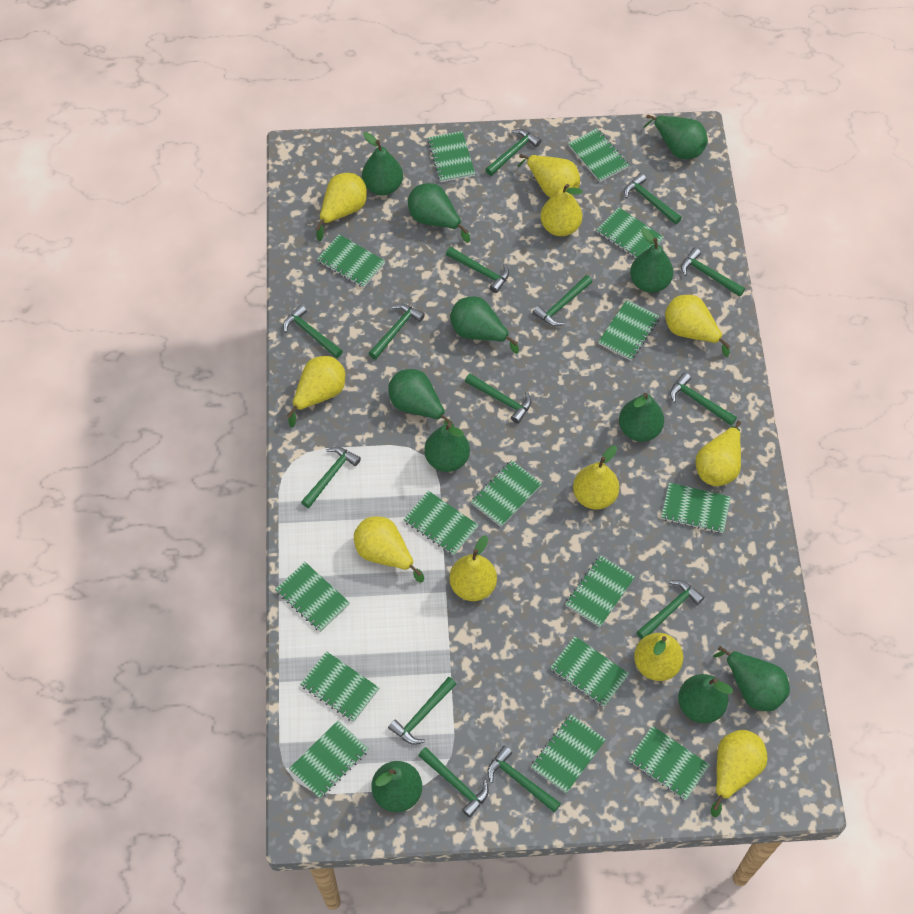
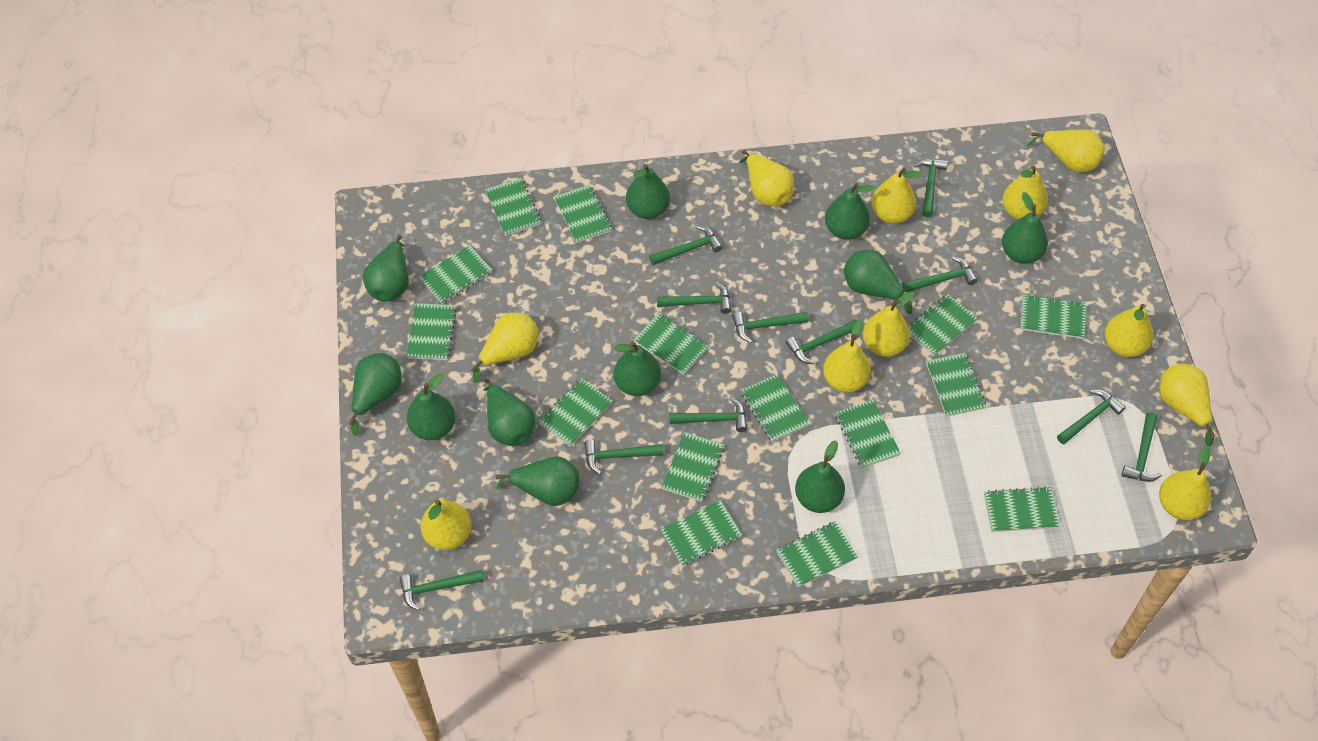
green hammer: 14 -> 11

